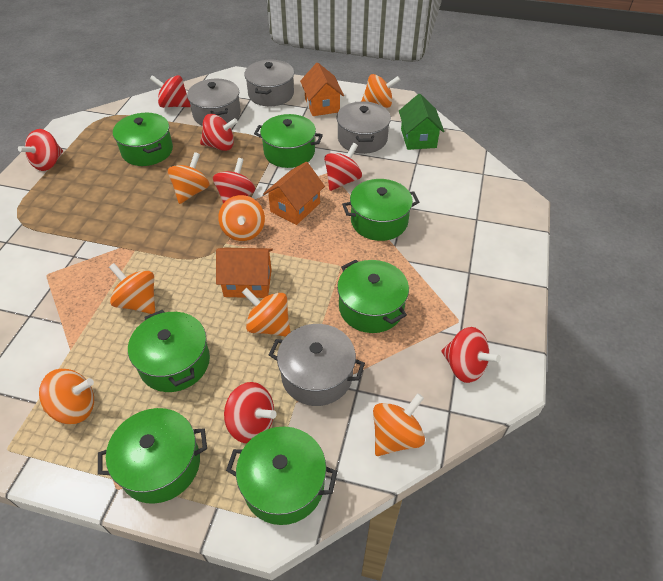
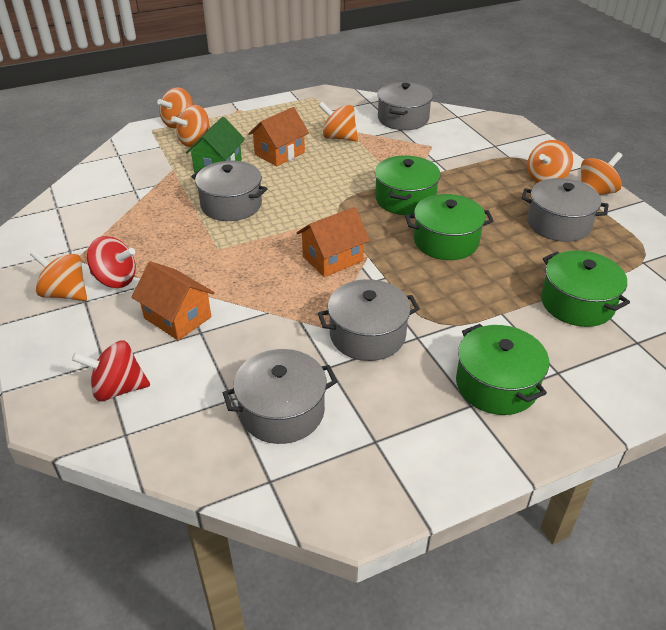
green pot: 7 -> 4
grey pot: 4 -> 5
orange spinning top: 7 -> 6
red spinning top: 7 -> 2

